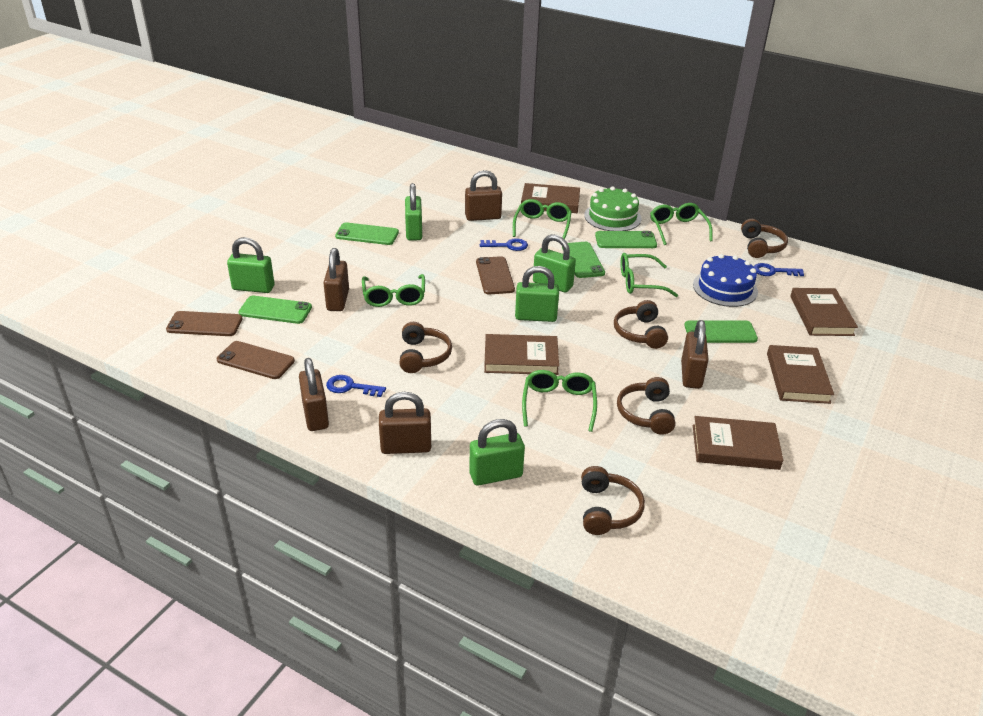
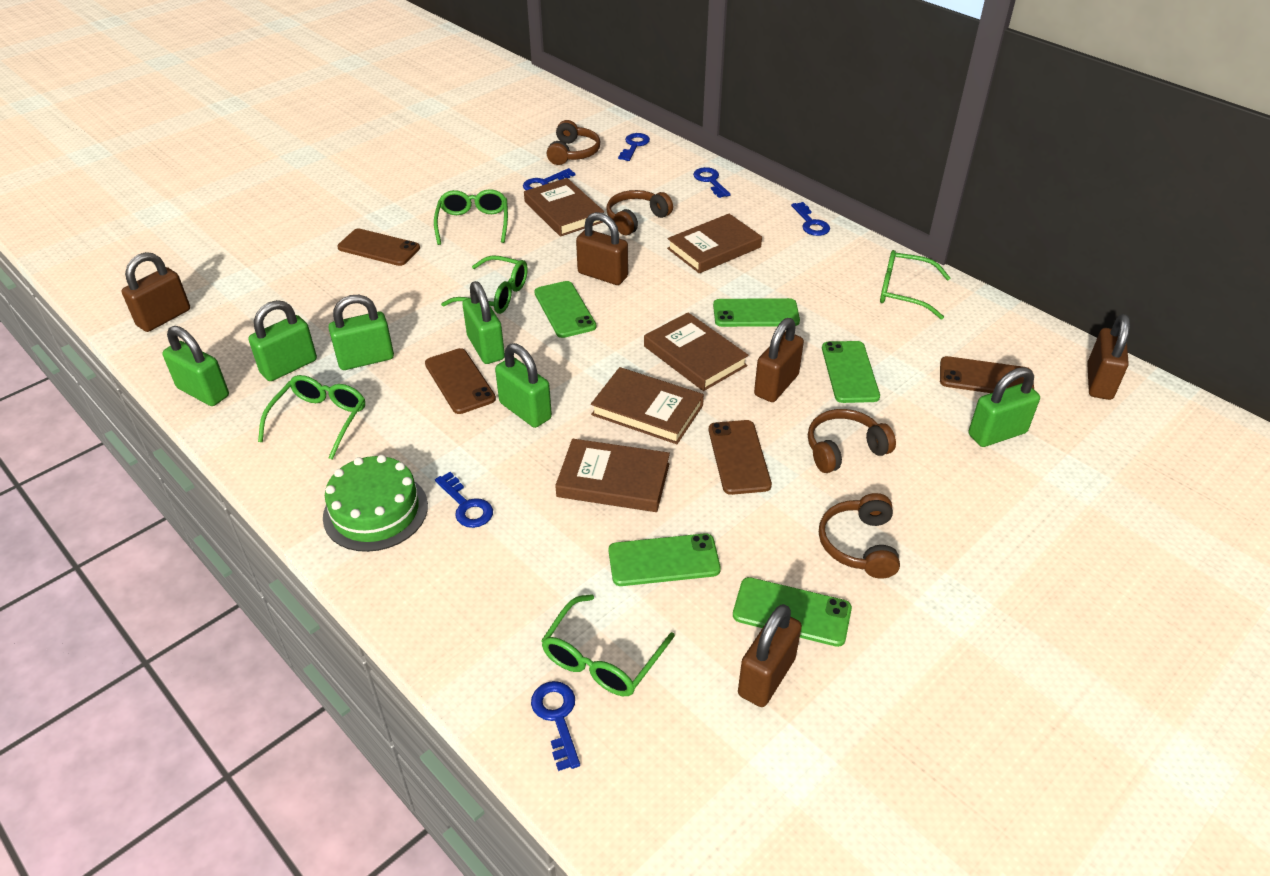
blue cake: 1 -> 0
blue key: 3 -> 6
brown headphones: 5 -> 4
brown phone: 3 -> 4
green padlock: 5 -> 6

